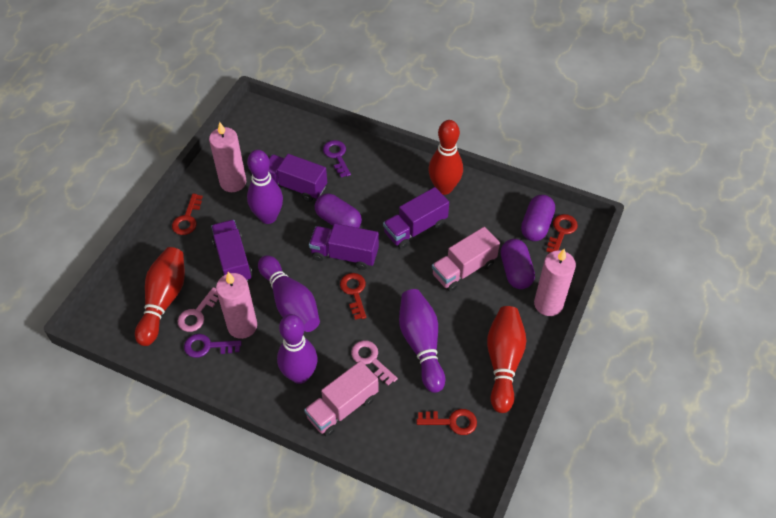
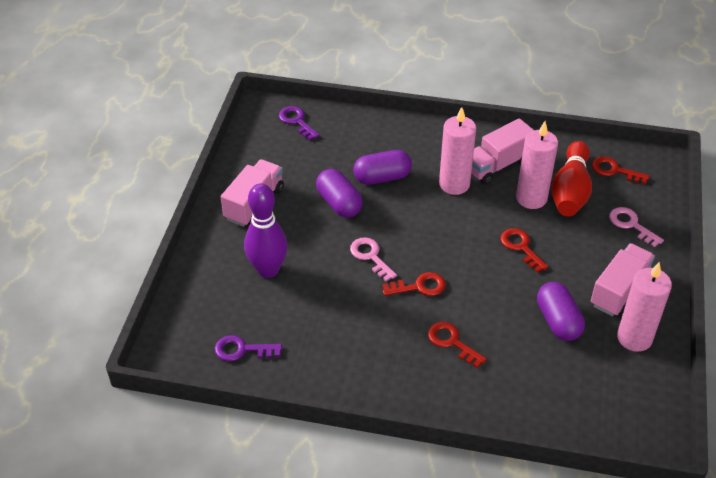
pink truck: 2 -> 3
purple bowling pin: 4 -> 1
purple truck: 4 -> 0
red bowling pin: 3 -> 1

